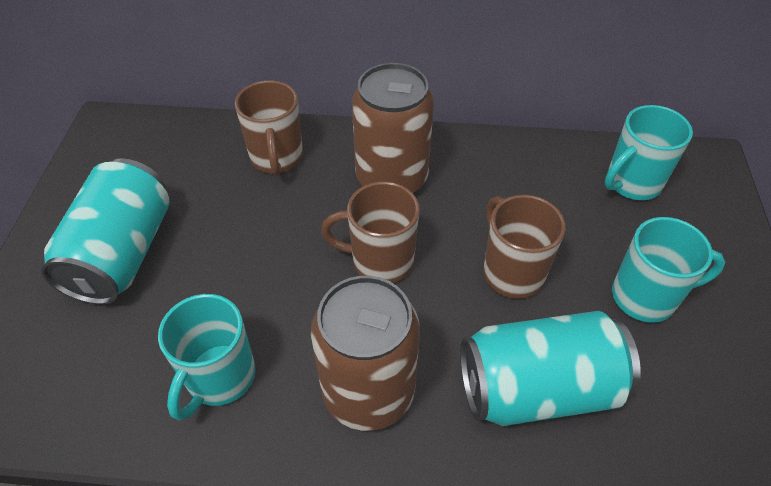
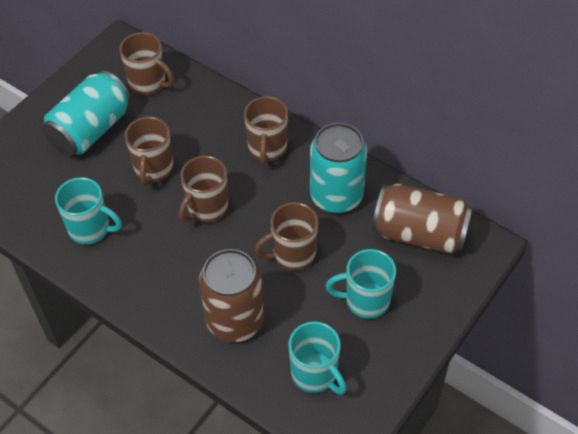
brown mug: 3 -> 5

